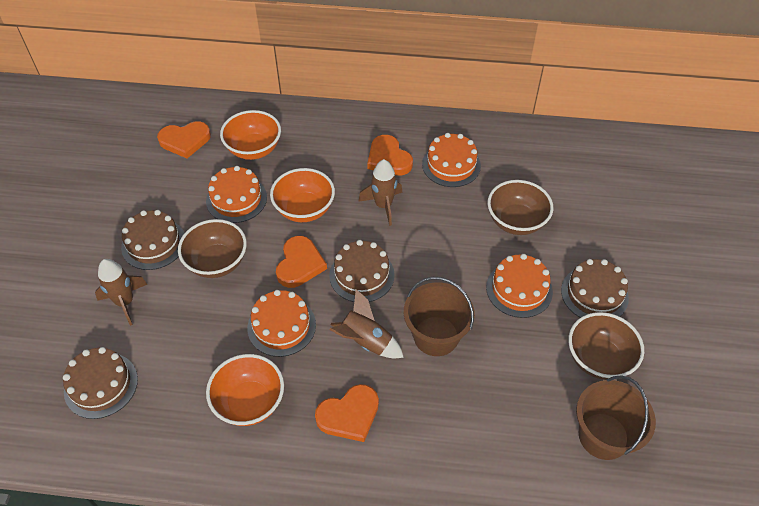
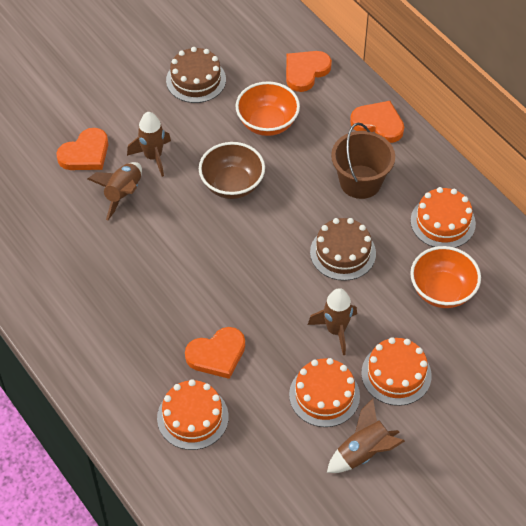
brown bowl: 3 -> 1
brown bucket: 2 -> 1
brown cake: 4 -> 2
brown rocket: 3 -> 4
orange bowl: 3 -> 2

